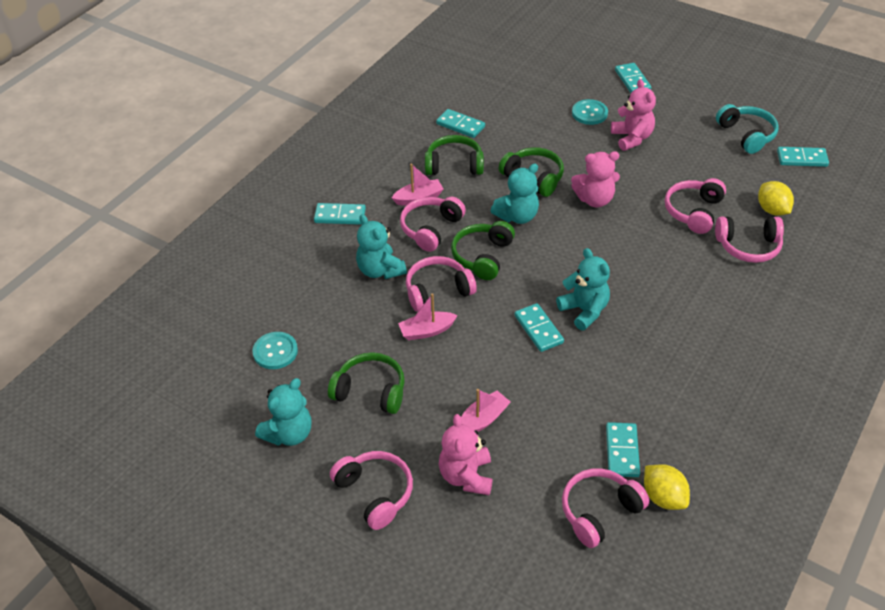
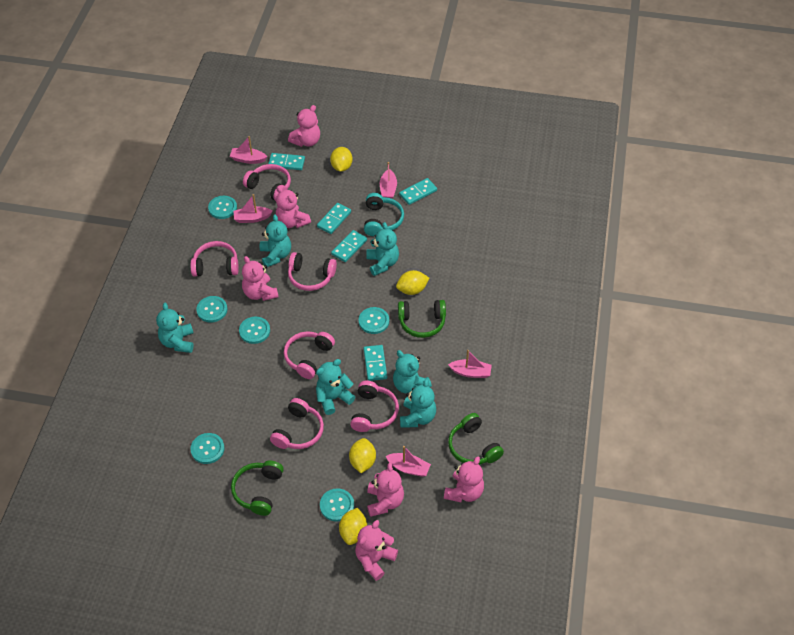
green headphones: 4 -> 3
pink boat: 3 -> 5
pink teddy bear: 3 -> 6
turquoise button: 2 -> 6
turquoise domino: 6 -> 5
turquoise teddy bear: 4 -> 6
yellow lemon: 2 -> 4

